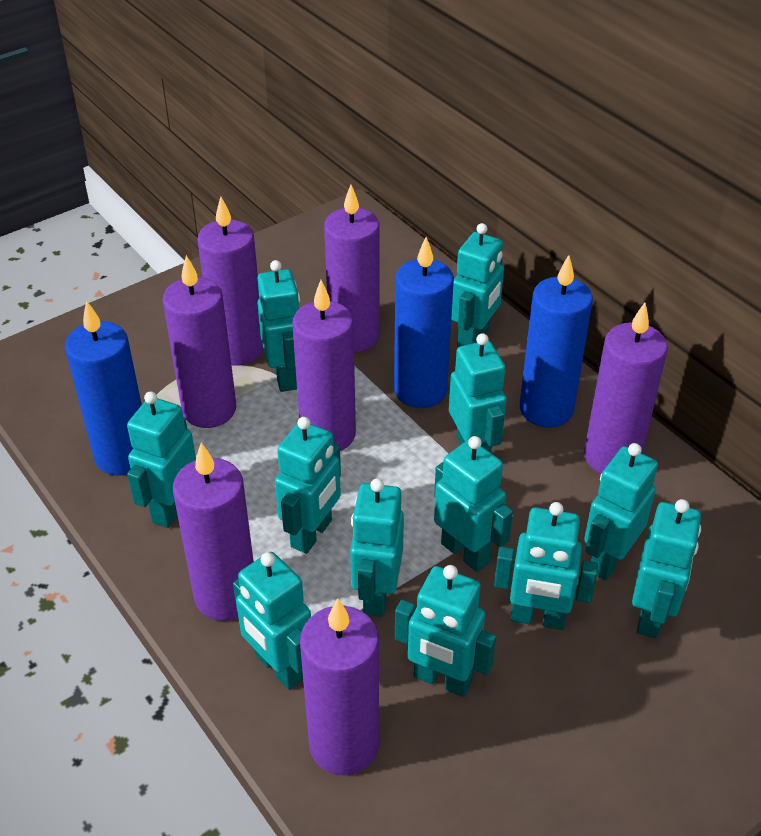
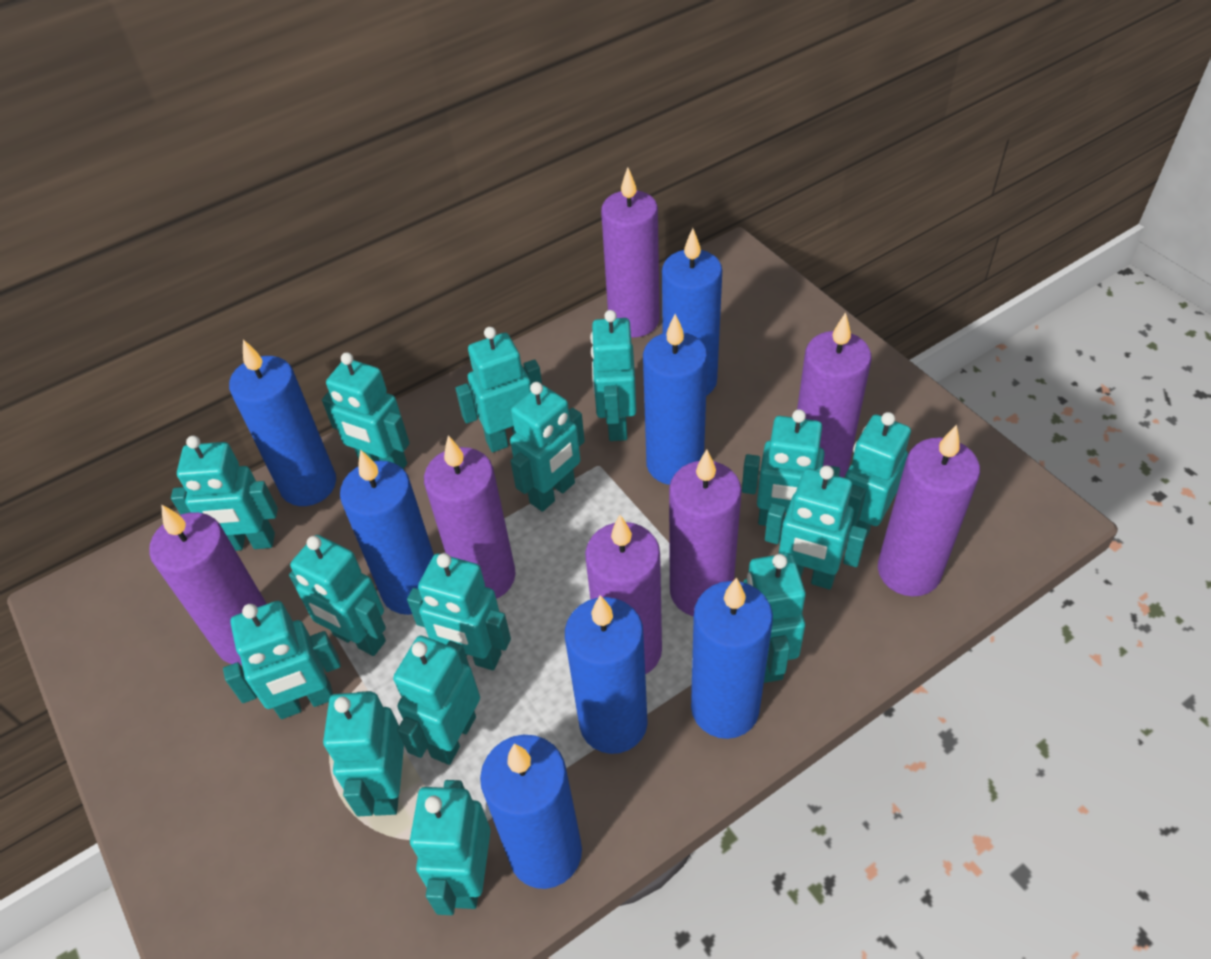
blue candle: 3 -> 7
turquoise robot: 12 -> 15

